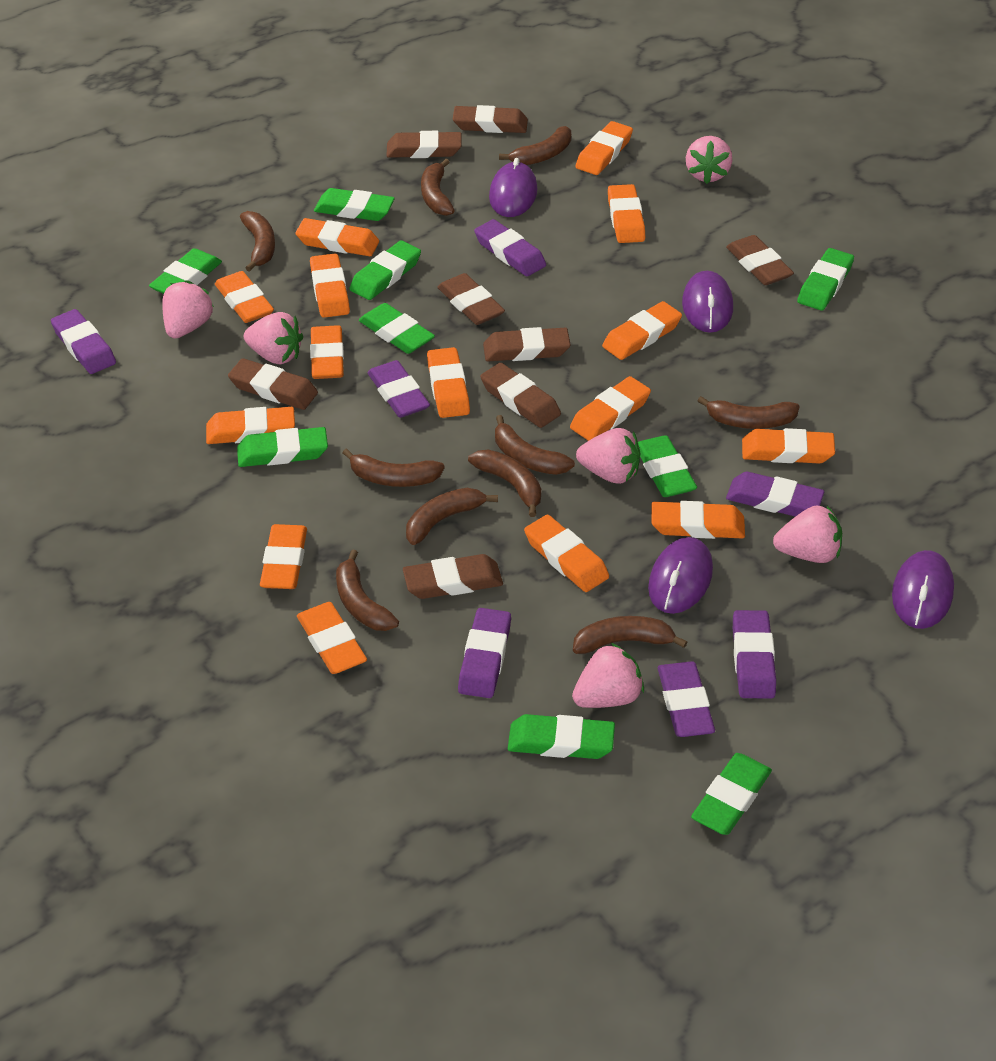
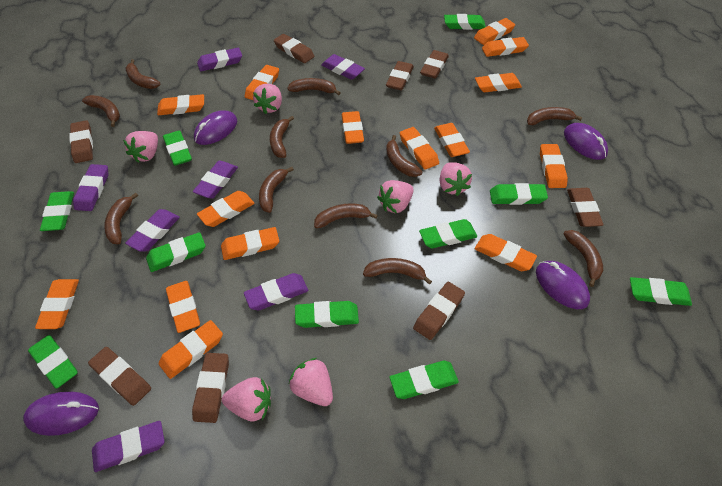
brown banana: 10 -> 11
green eraser: 9 -> 10

